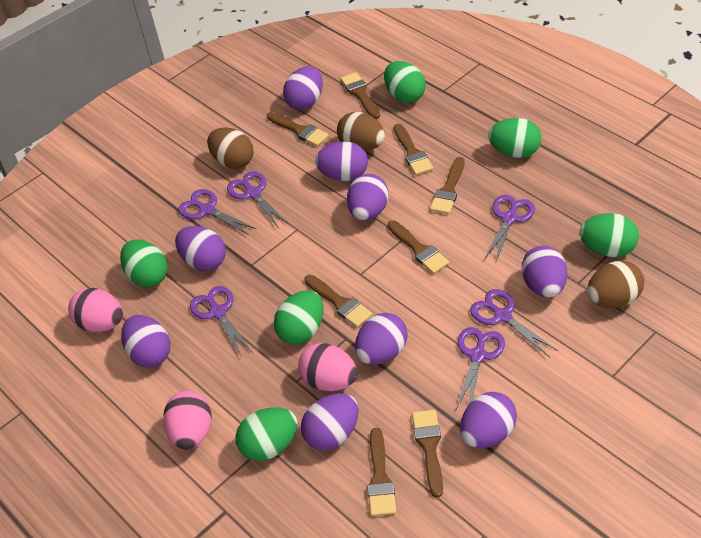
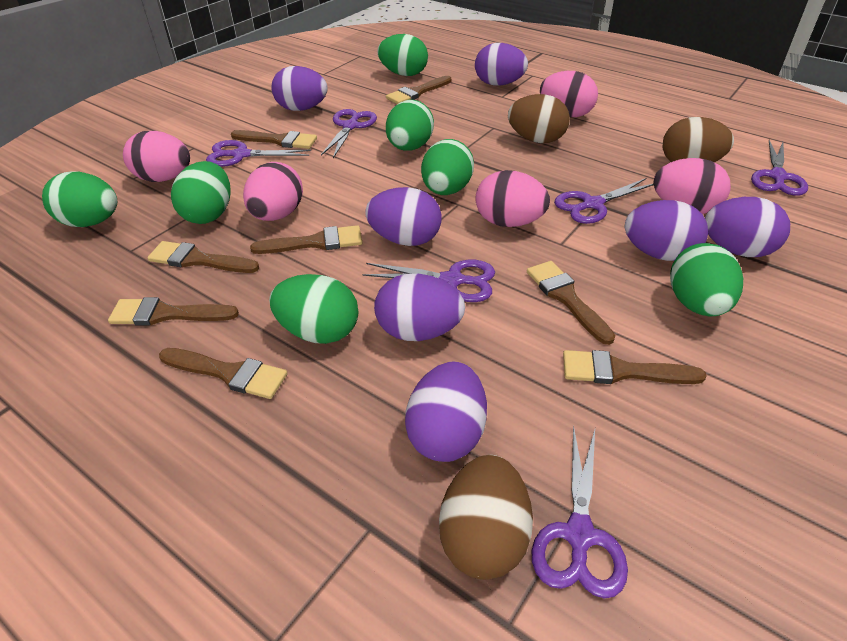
green egg: 6 -> 7
pink egg: 3 -> 5
purple egg: 9 -> 7

